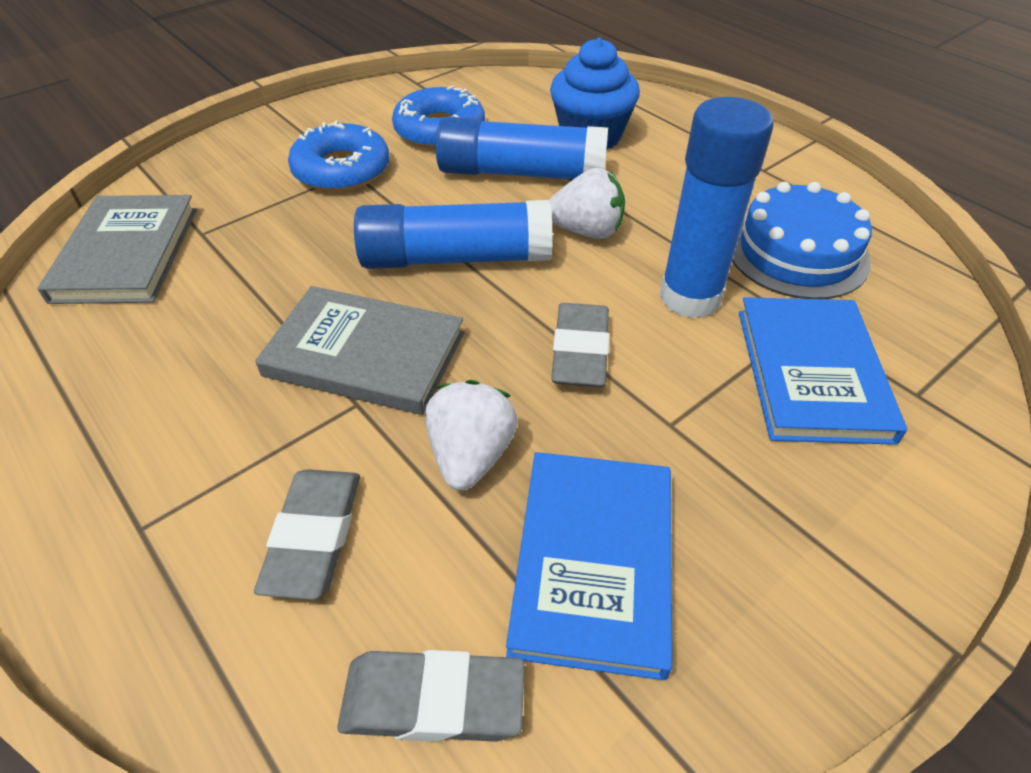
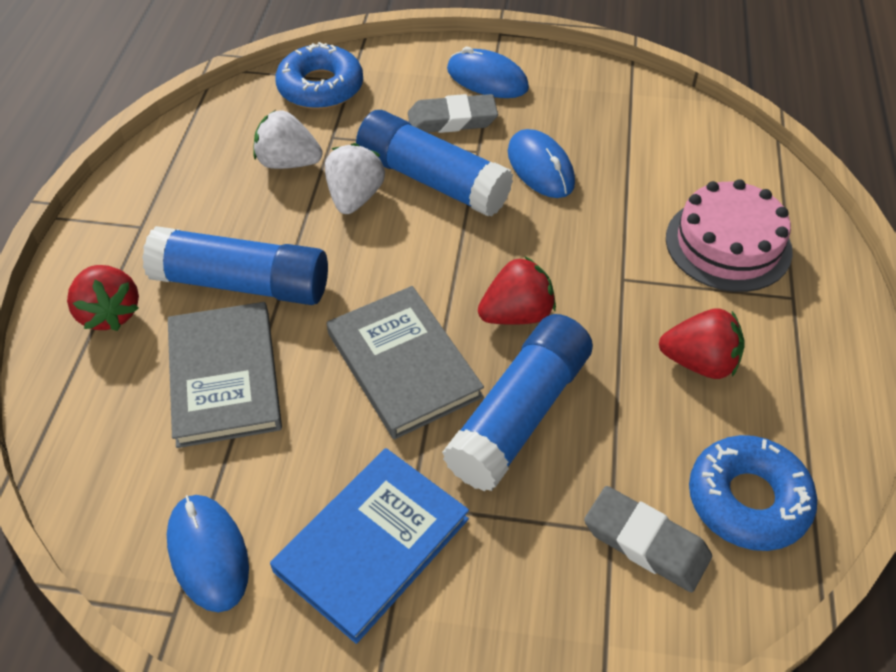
blue book: 2 -> 1
blue cake: 1 -> 0
blue cupcake: 1 -> 0
blue mouse: 0 -> 3
grey eraser: 3 -> 2
pink cake: 0 -> 1
red strawberry: 0 -> 3

